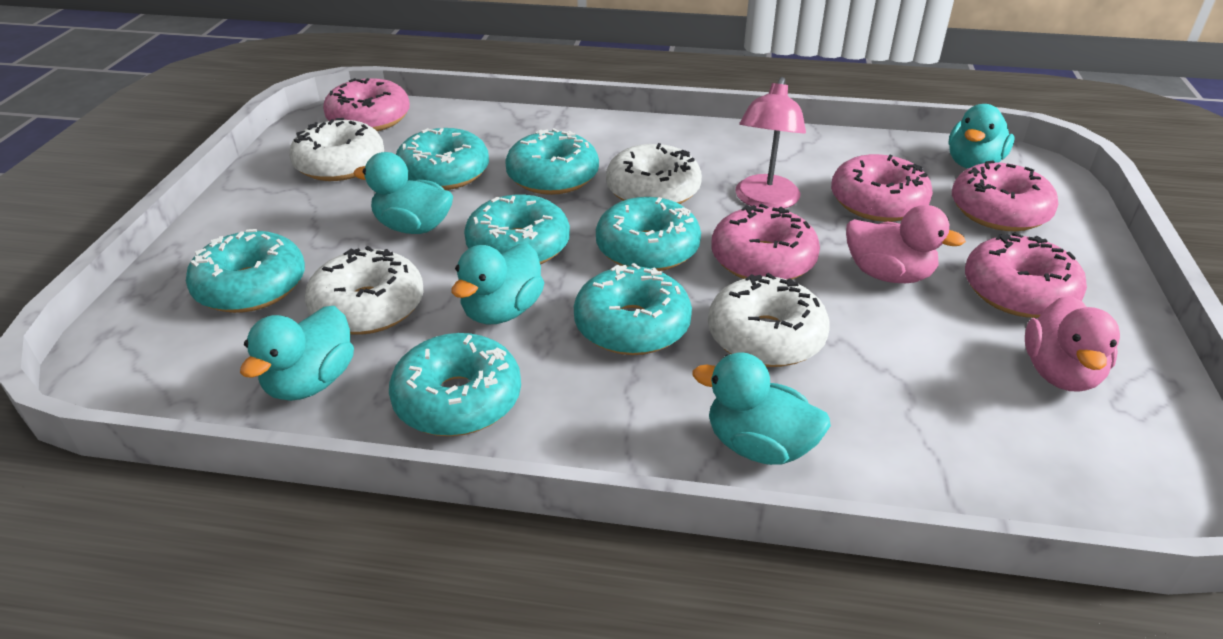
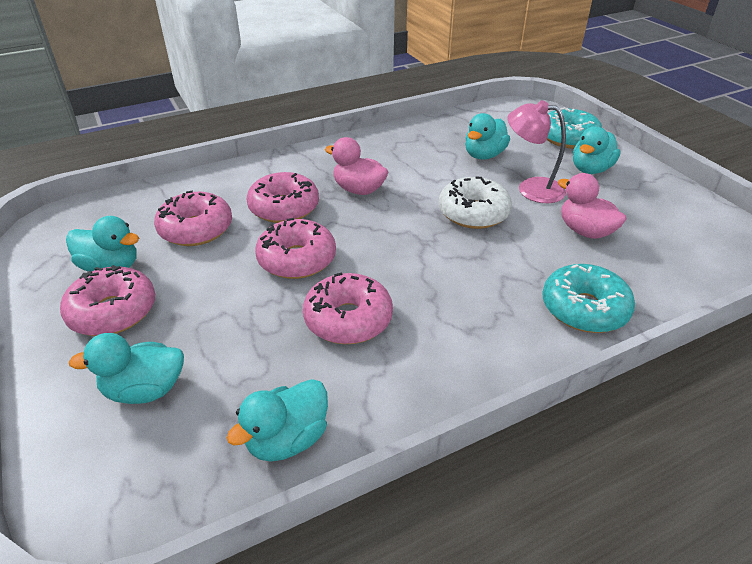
turquoise donut: 7 -> 2
white donut: 4 -> 1

